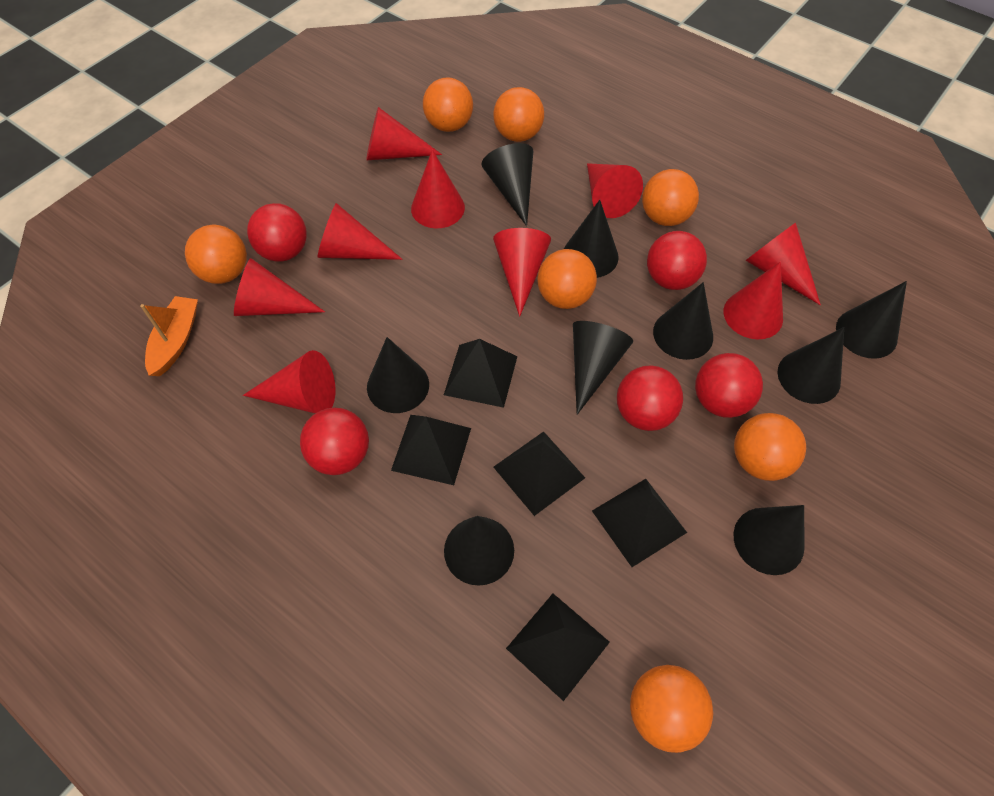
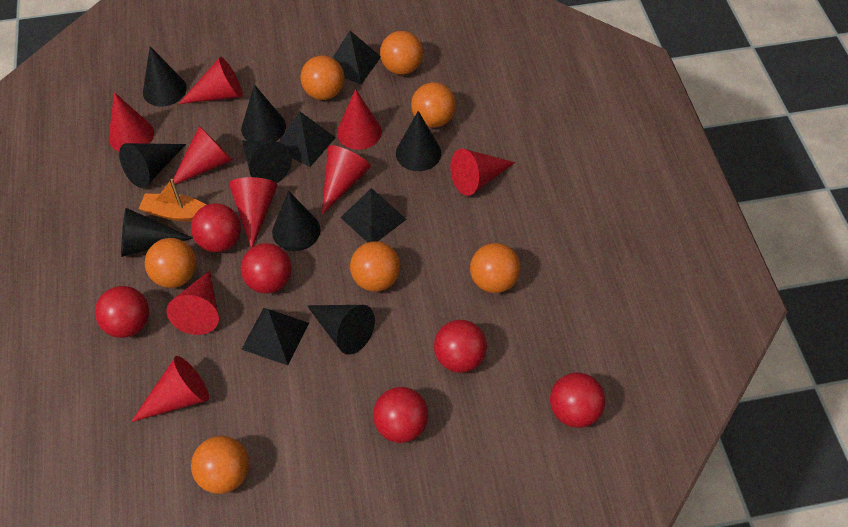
black cone: 9 -> 8
black pyramid: 5 -> 4
red ball: 5 -> 6

